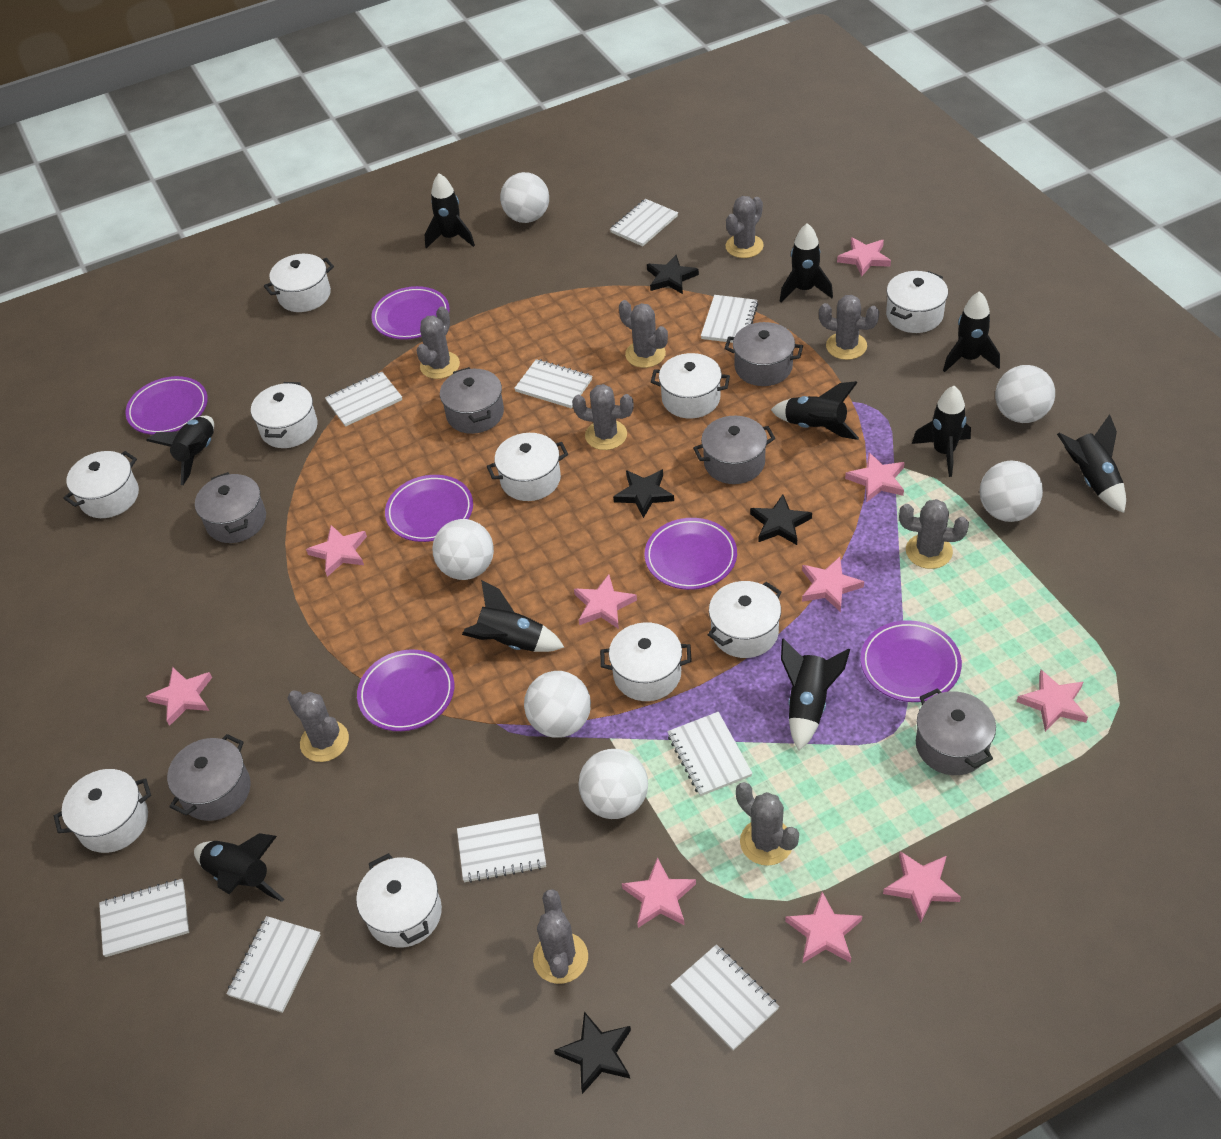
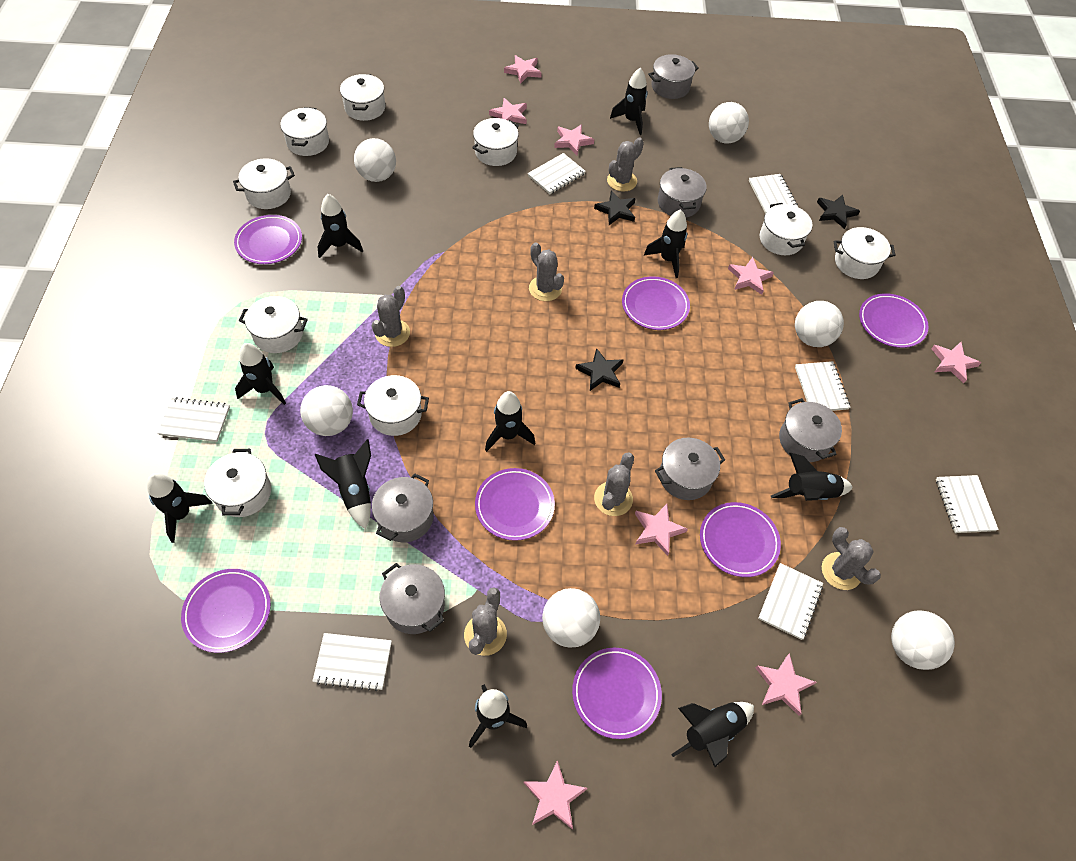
black star: 4 -> 3
grey cactus: 9 -> 6
pink star: 10 -> 8
purple plate: 6 -> 7
white notebook: 9 -> 7
white pot: 10 -> 9

